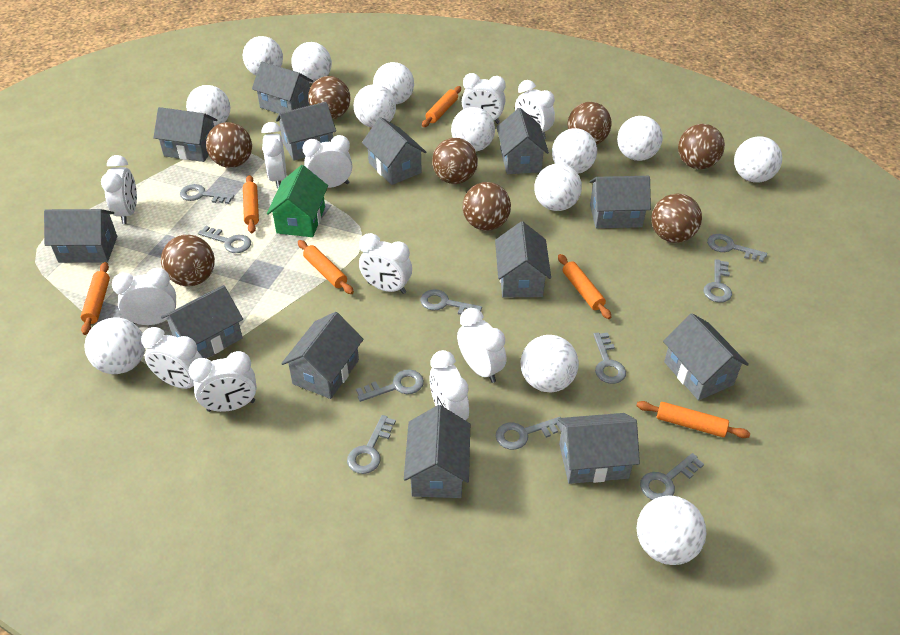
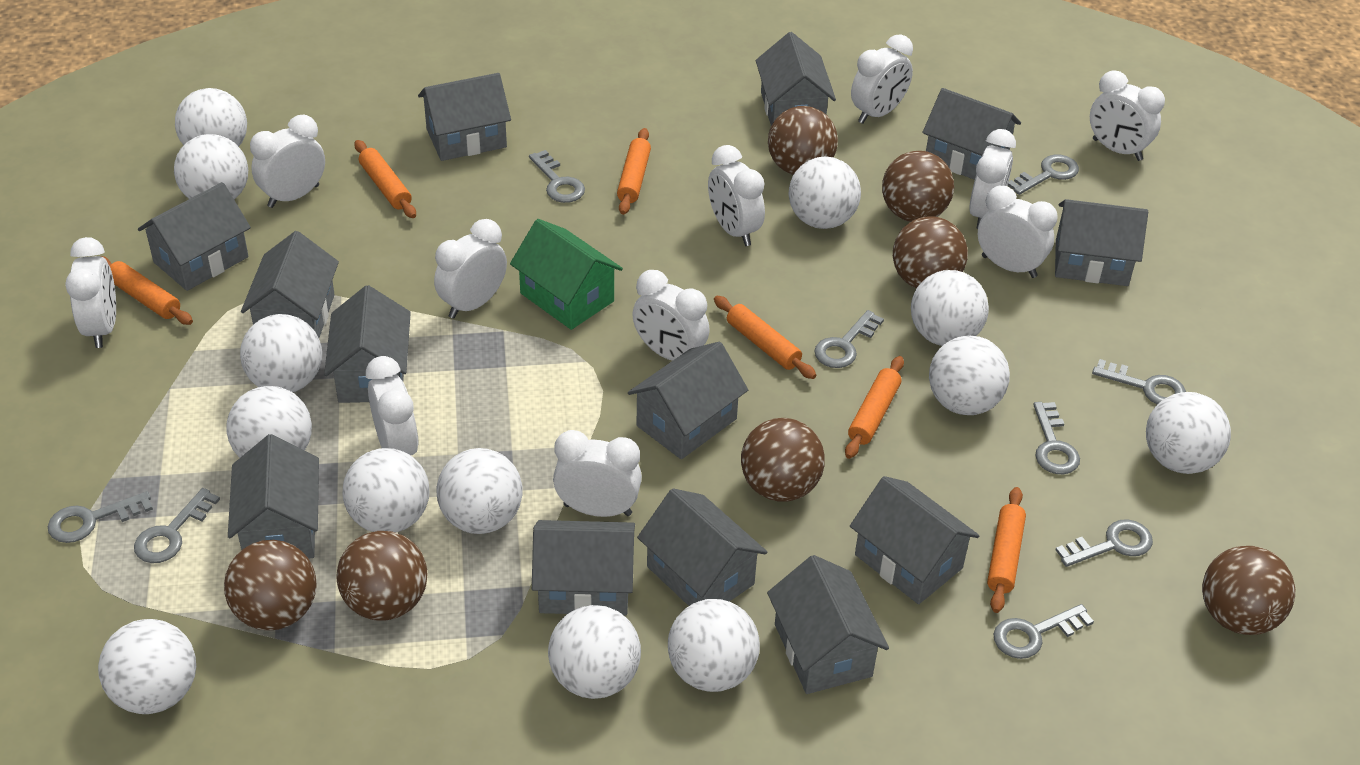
brown ball: 8 -> 7
grey key: 10 -> 9

